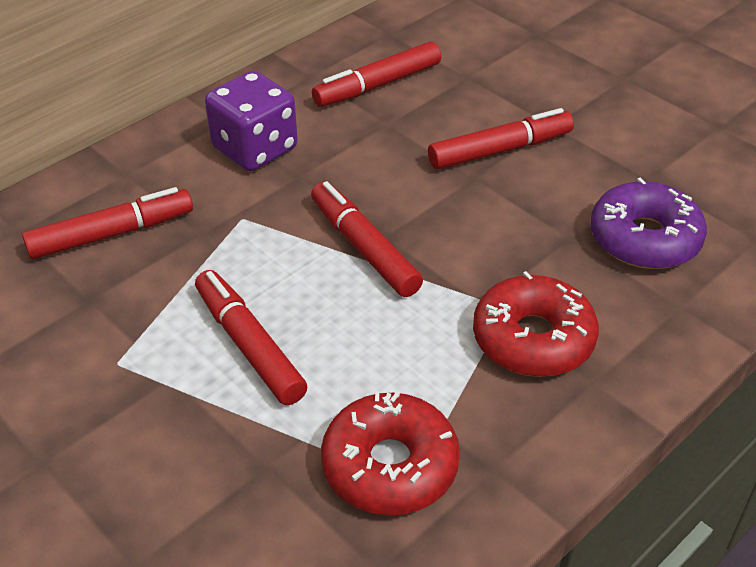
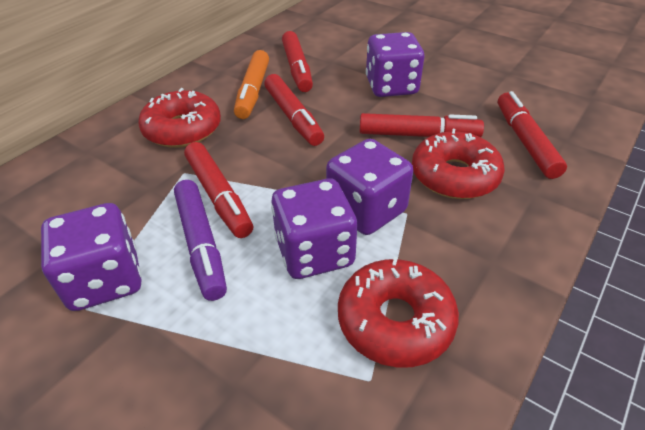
orange marker: 0 -> 1
purple dice: 1 -> 4
purple donut: 1 -> 0
purple marker: 0 -> 1
red donut: 2 -> 3

